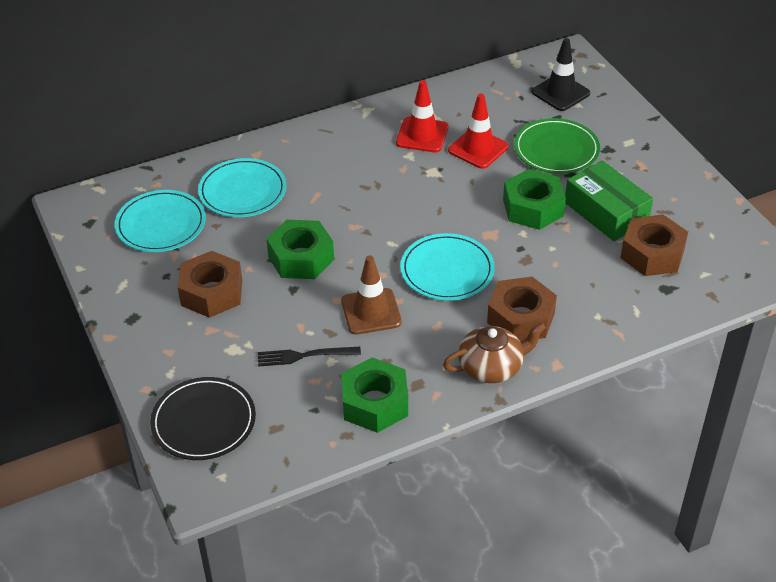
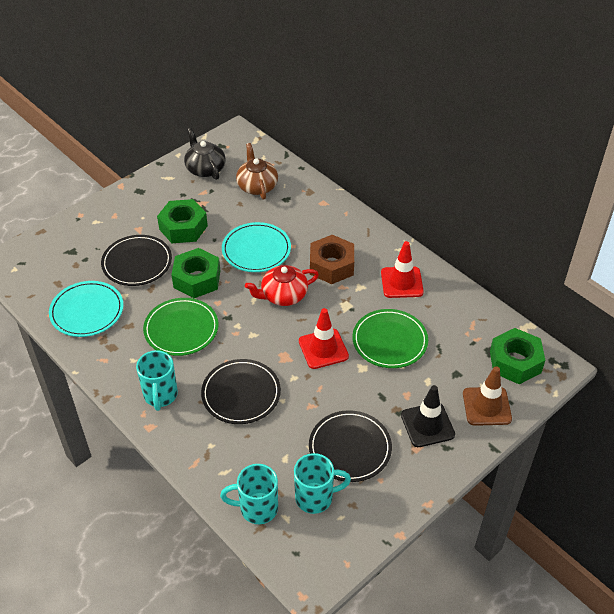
black fork: 1 -> 0
black plate: 1 -> 3
black teapot: 0 -> 1
brown nut: 3 -> 1
green box: 1 -> 0
green plate: 1 -> 2
red teapot: 0 -> 1
turquoise mug: 0 -> 3
turquoise plate: 3 -> 2

